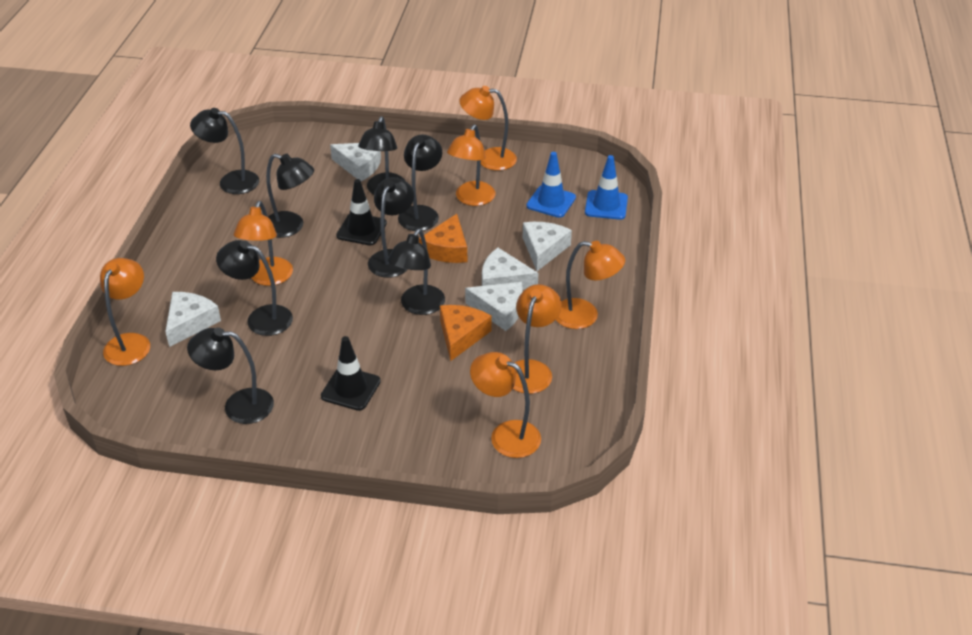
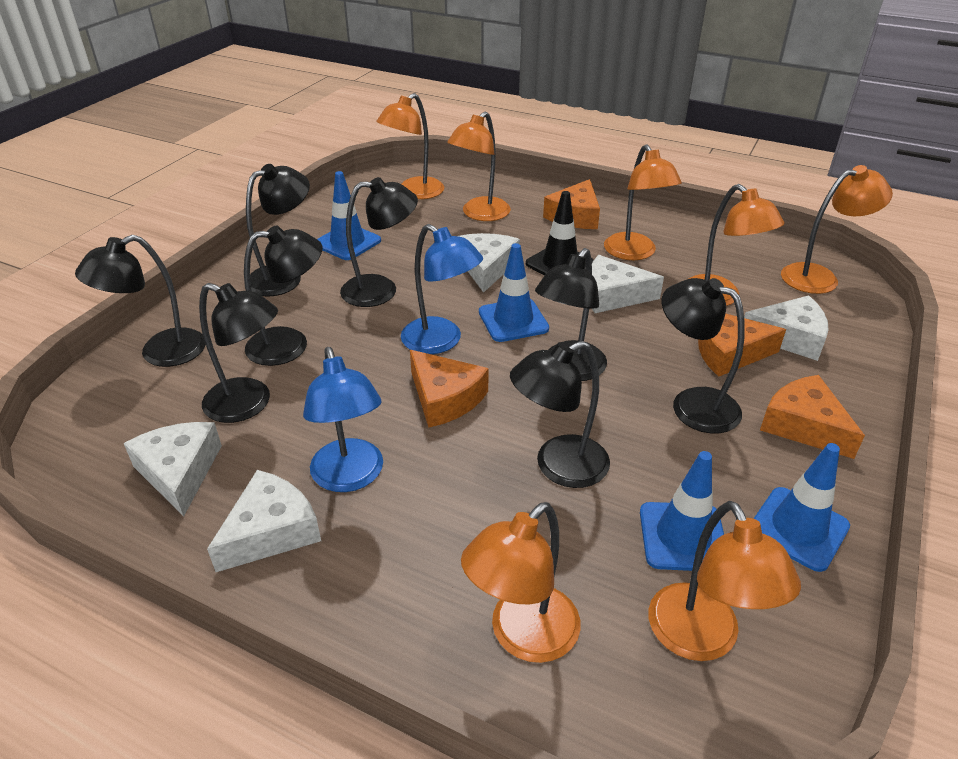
black traffic cone: 2 -> 1
blue lamp: 0 -> 2
blue traffic cone: 2 -> 4
orange cheese: 2 -> 4

